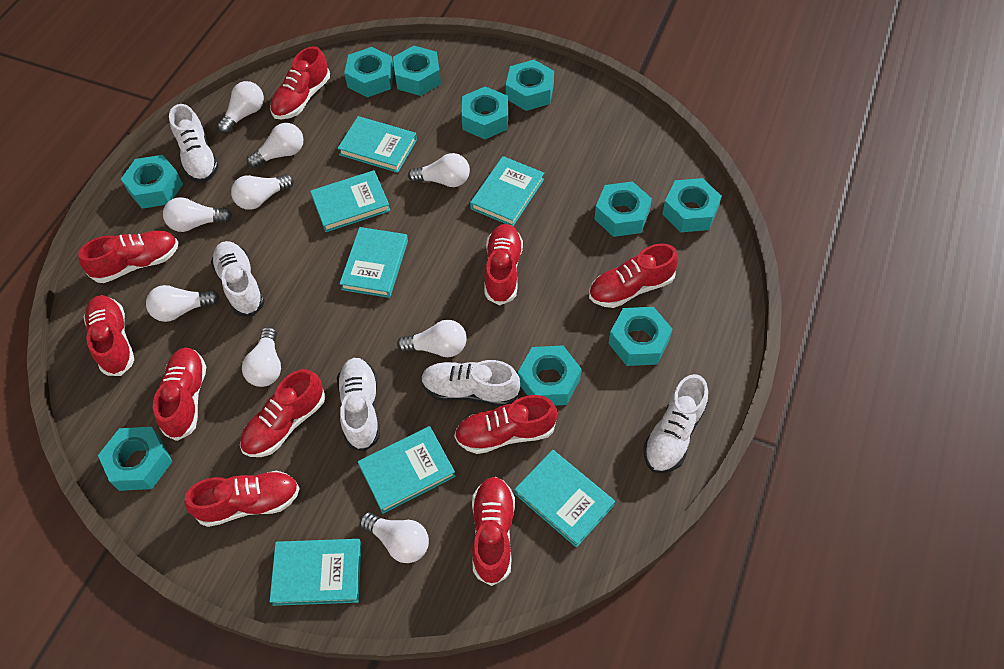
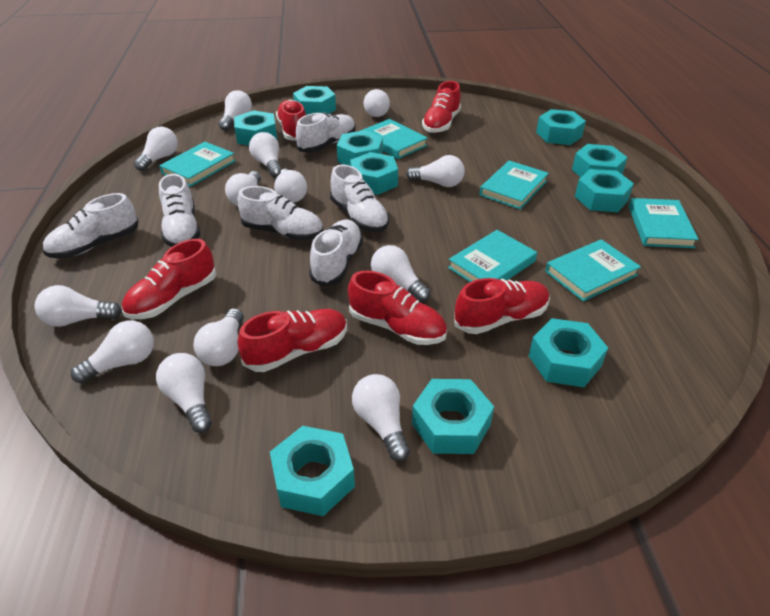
red shoe: 10 -> 6
turquoise book: 7 -> 6
white light bulb: 9 -> 13
white shoe: 5 -> 6

